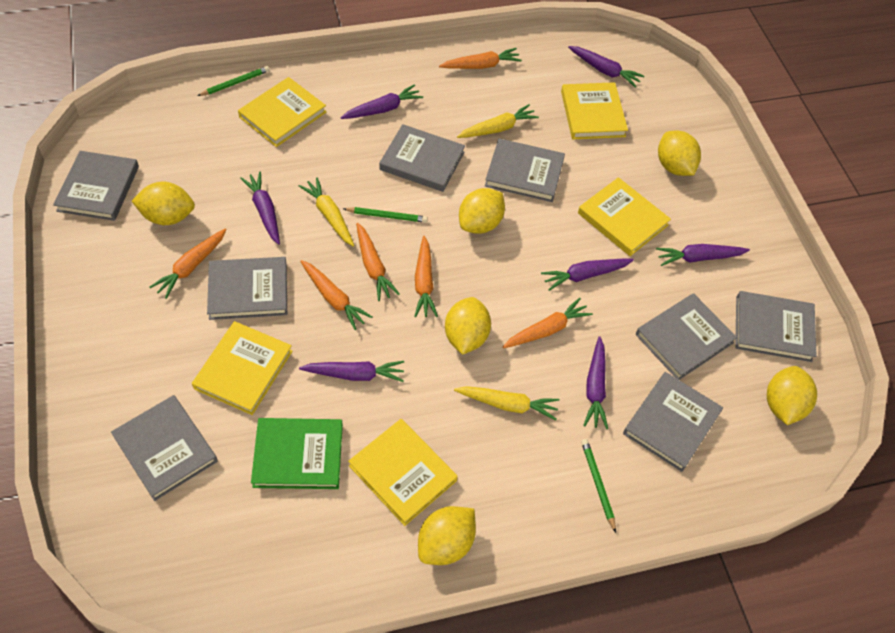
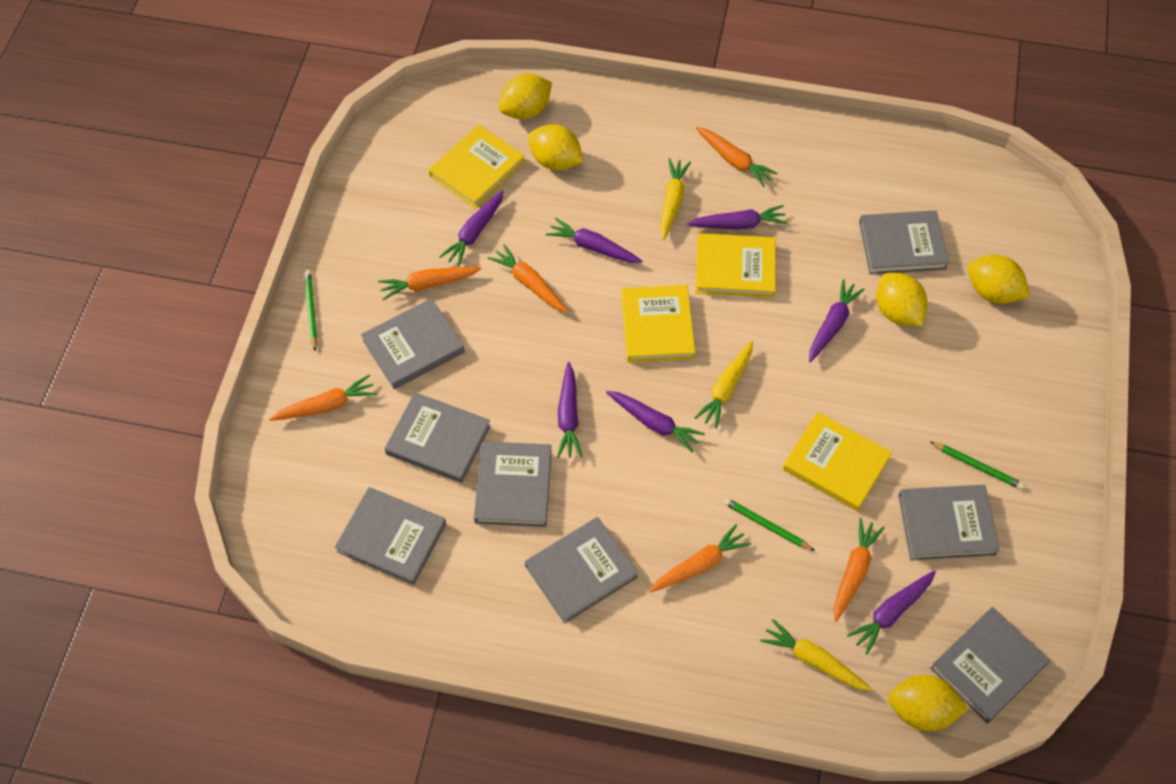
green book: 1 -> 0
yellow book: 5 -> 4
yellow lemon: 6 -> 5

